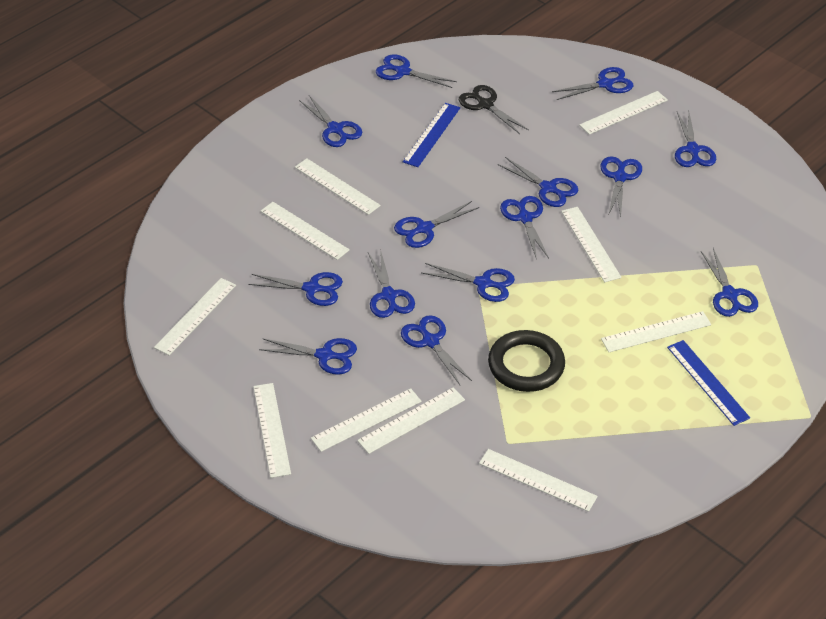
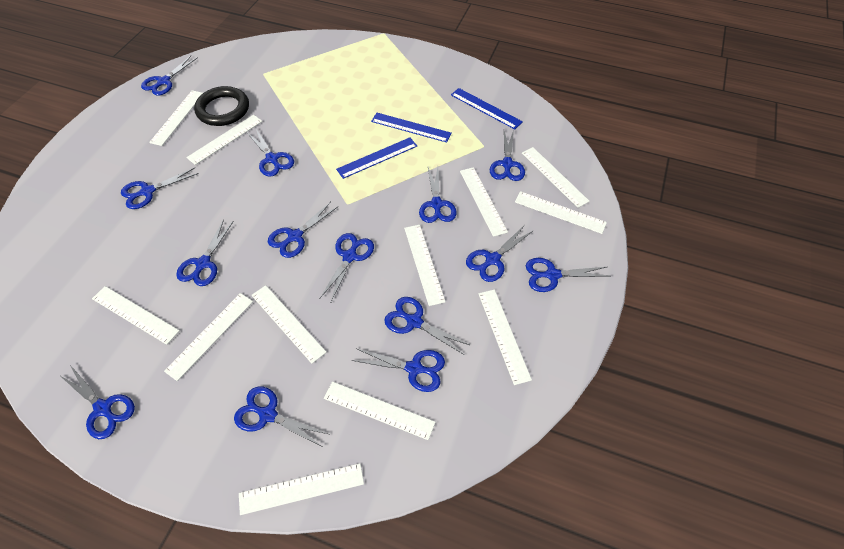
black scissors: 1 -> 0
blue ruler: 2 -> 3
white ruler: 10 -> 12

